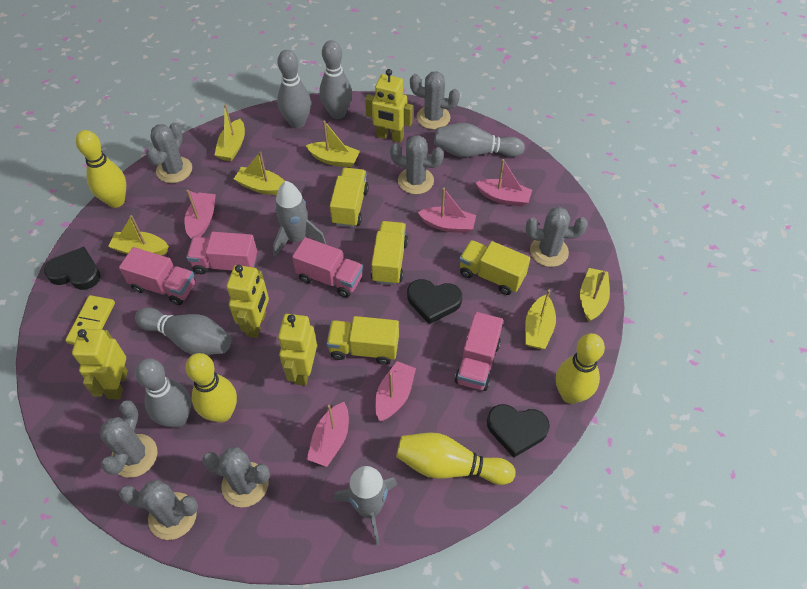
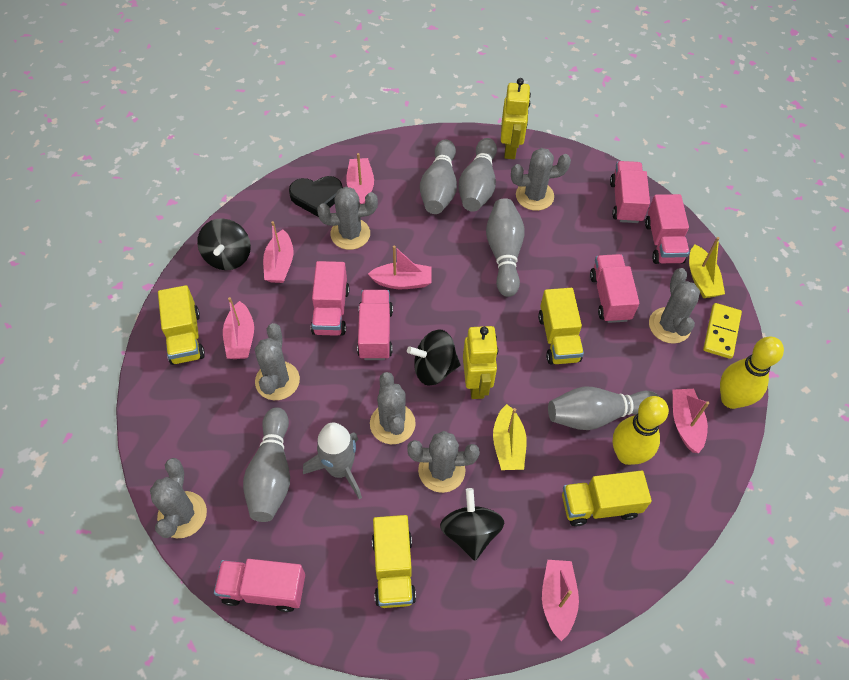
black heart: 3 -> 1
black spinning top: 0 -> 3
grey rocket: 2 -> 1
pink boat: 5 -> 6
pink truck: 4 -> 6
yellow boat: 6 -> 2
yellow bowling pin: 4 -> 2
yellow robot: 4 -> 2

